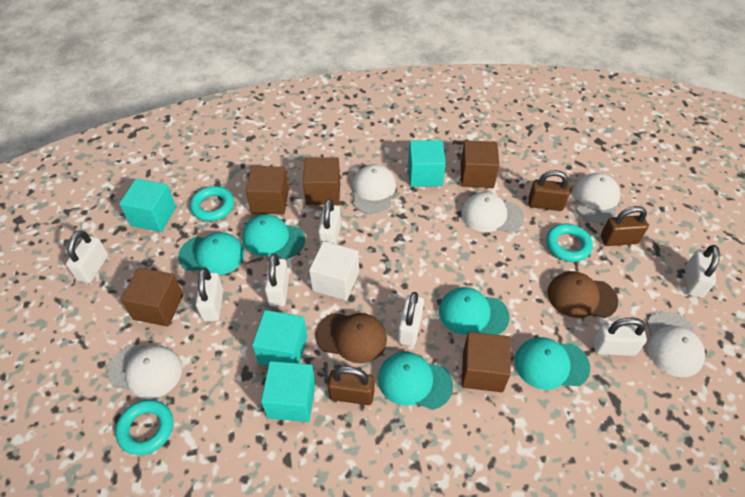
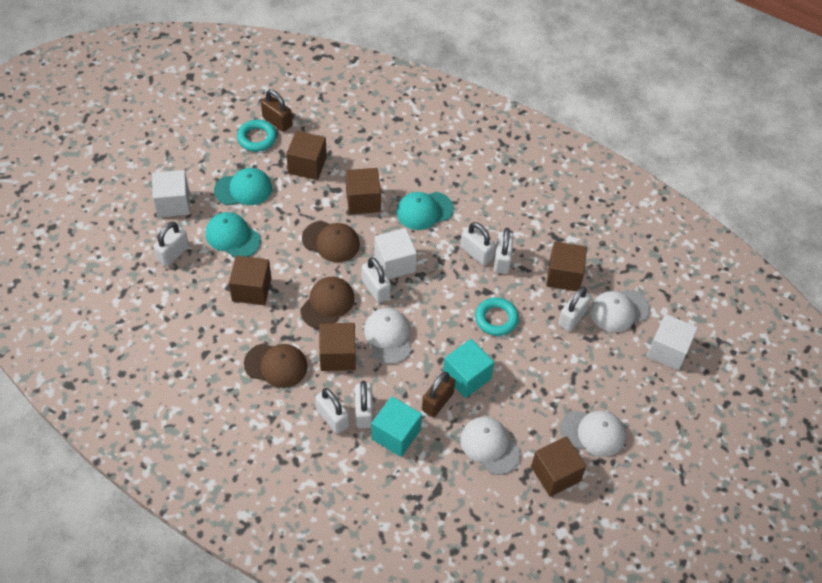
brown cap: 2 -> 3
brown cube: 5 -> 6
brown padlock: 3 -> 2
turquoise cap: 5 -> 3
turquoise cube: 4 -> 2
turquoise ring: 3 -> 2
white cap: 5 -> 4
white cube: 1 -> 3

